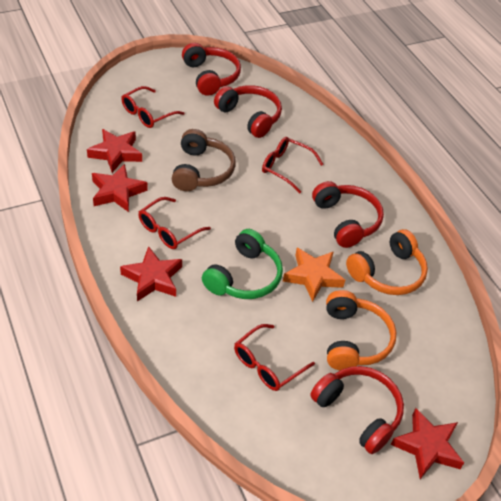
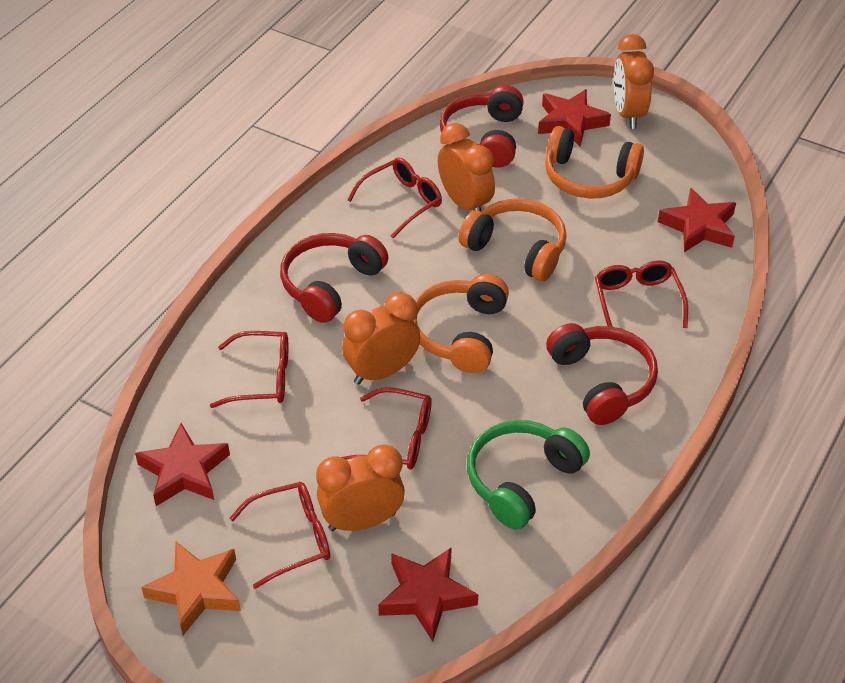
brown headphones: 1 -> 0
orange clock: 0 -> 4
orange headphones: 2 -> 3
red glasses: 4 -> 5
red headphones: 4 -> 3

